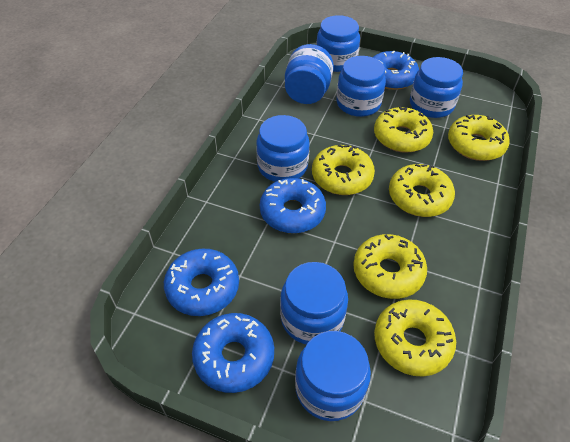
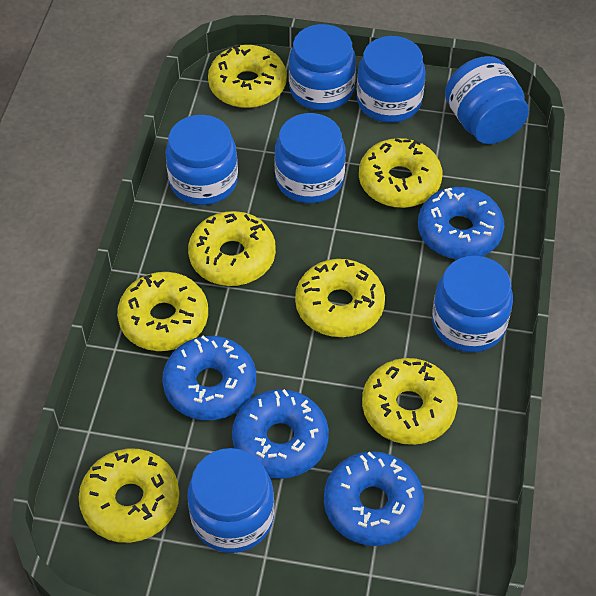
yellow donut: 6 -> 7

